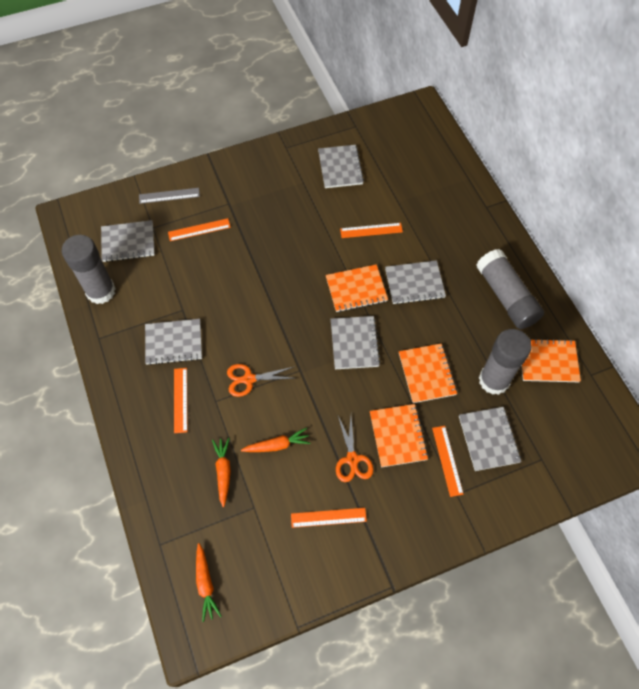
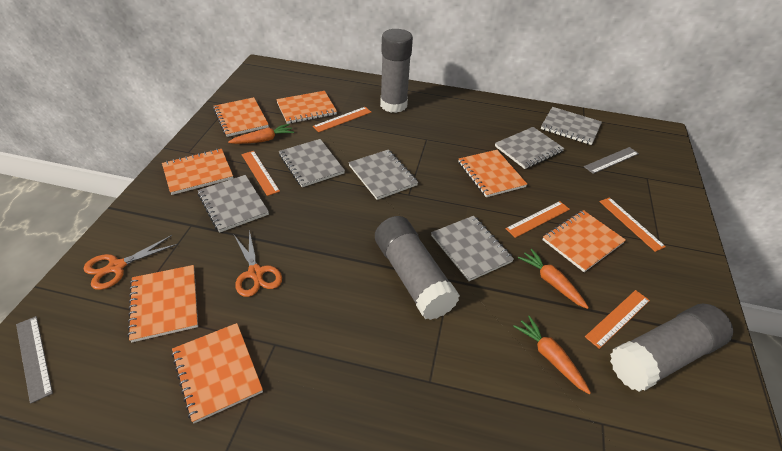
grey ruler: 1 -> 2
orange notebook: 4 -> 7

